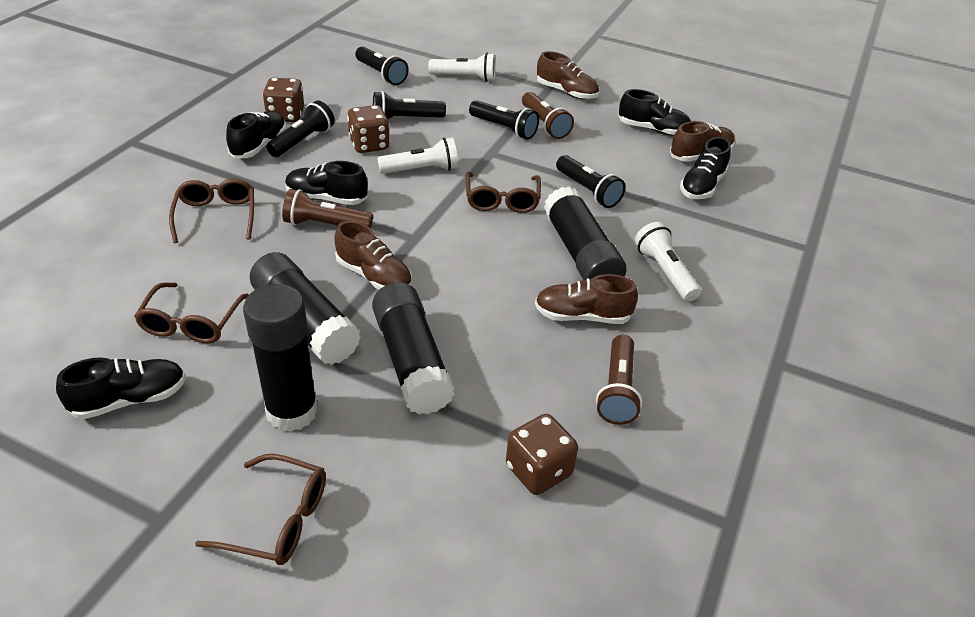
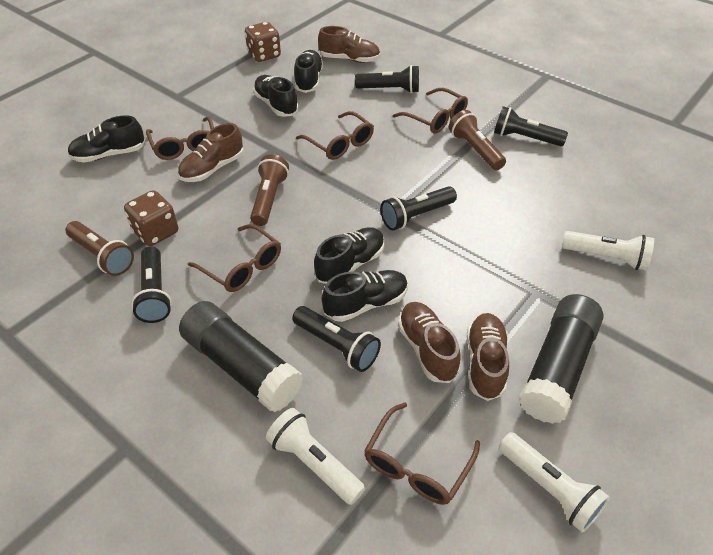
black glue stick: 4 -> 2
brown dice: 3 -> 2
brown glasses: 4 -> 5

